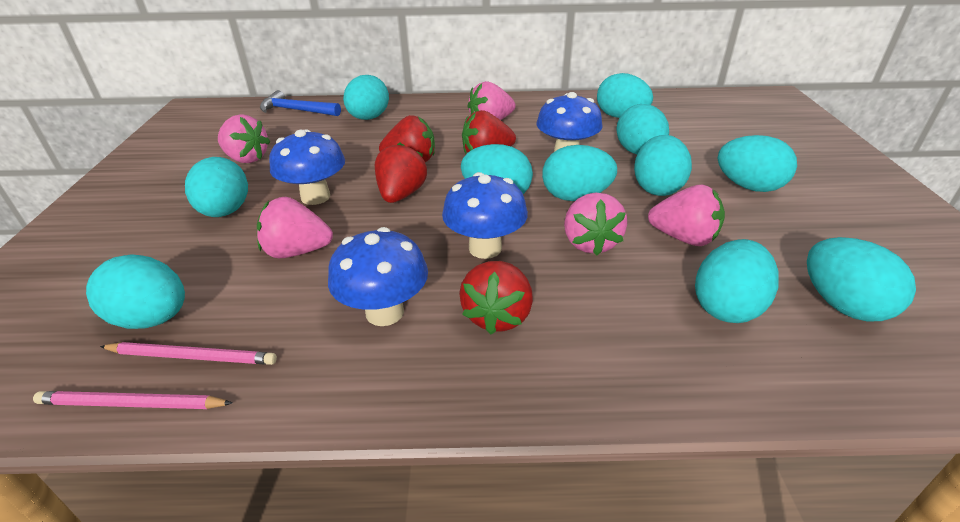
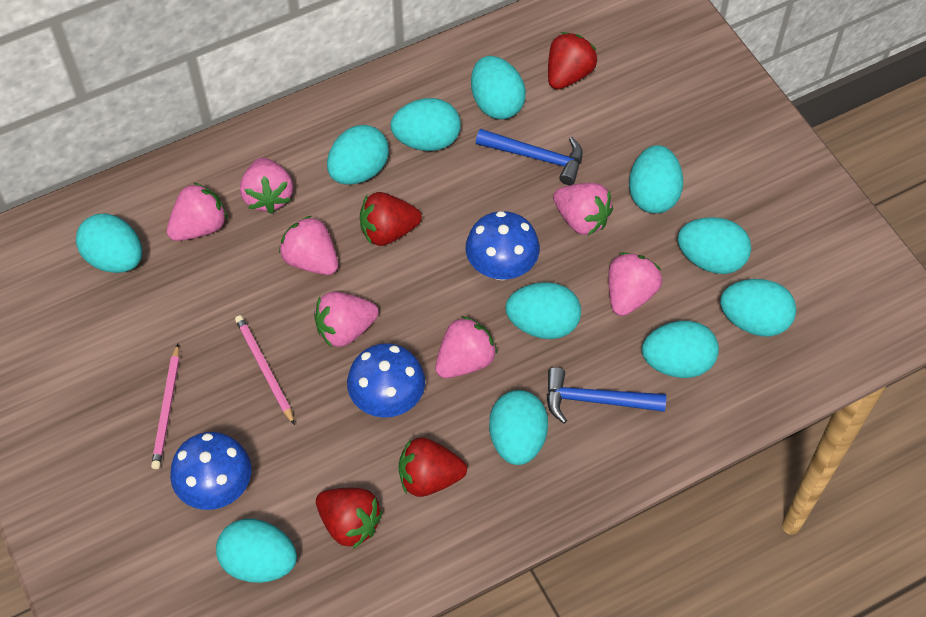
blue hammer: 1 -> 2
blue mushroom: 4 -> 3
pink strawberry: 5 -> 7

